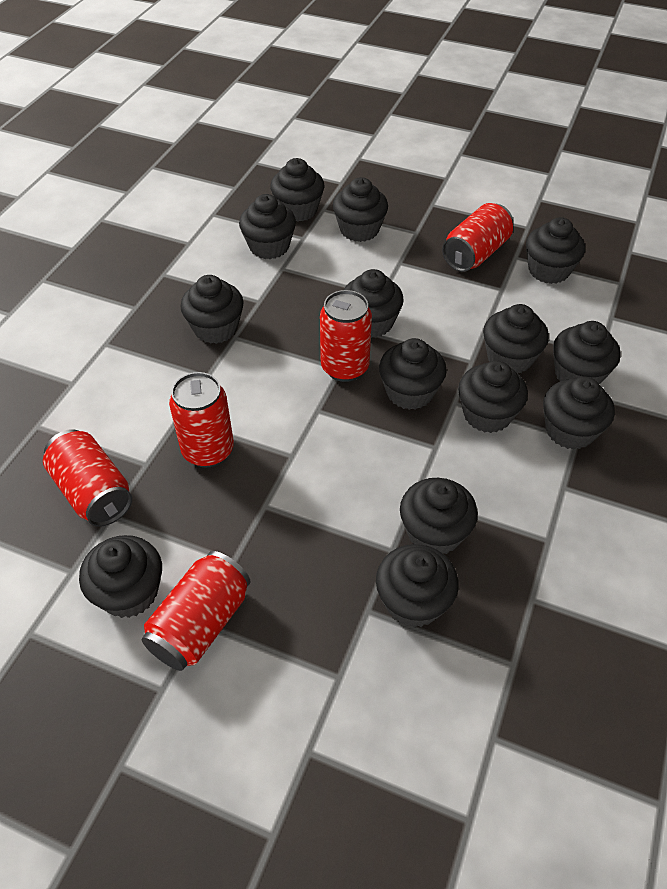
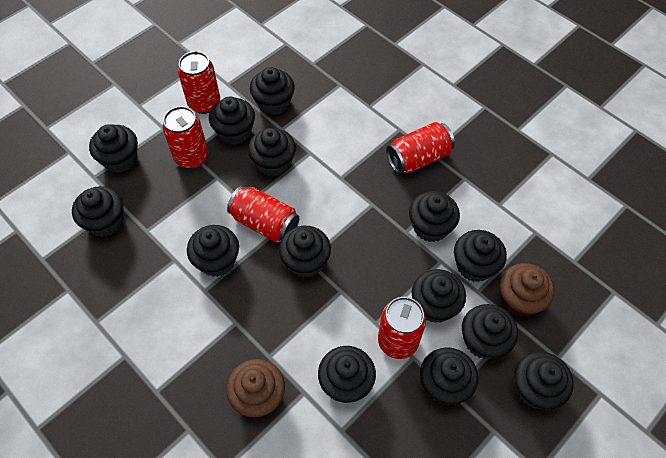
brown cupcake: 0 -> 2

